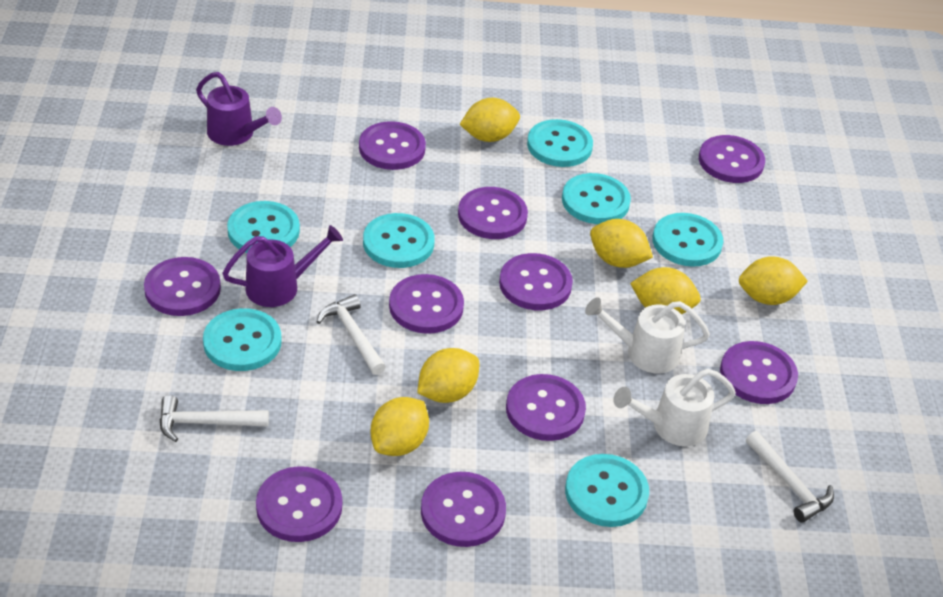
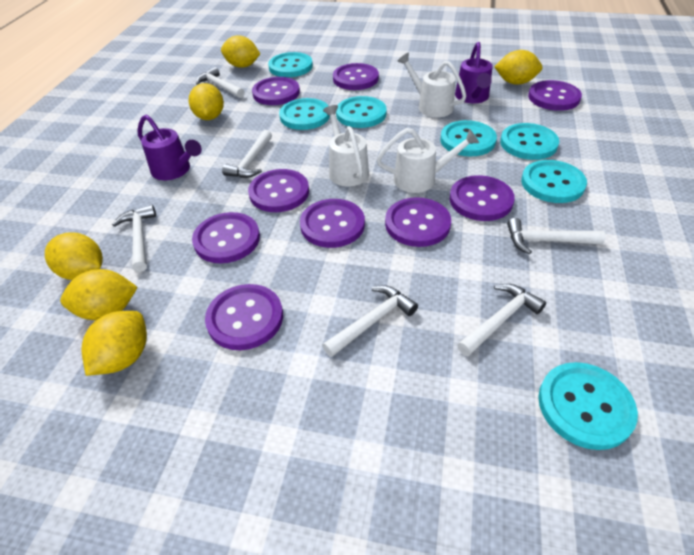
purple button: 10 -> 9
white hammer: 3 -> 6
white watering can: 2 -> 3

